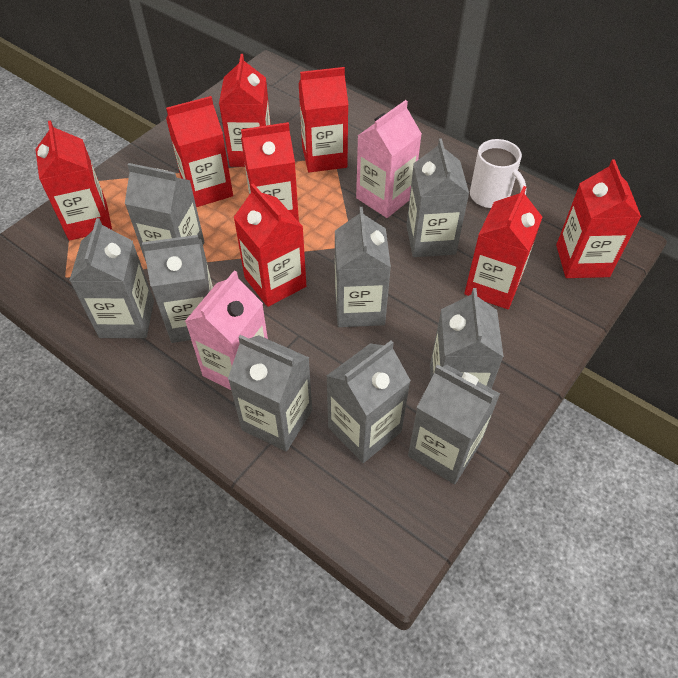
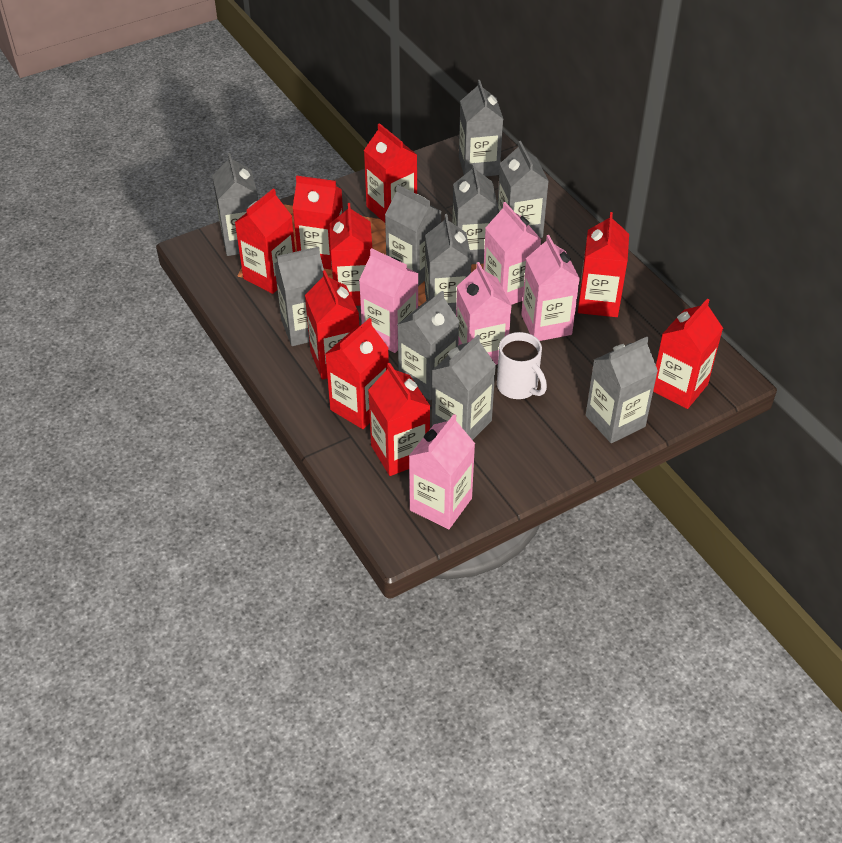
grey carton: 9 -> 10
pink carton: 2 -> 5
red carton: 8 -> 9

